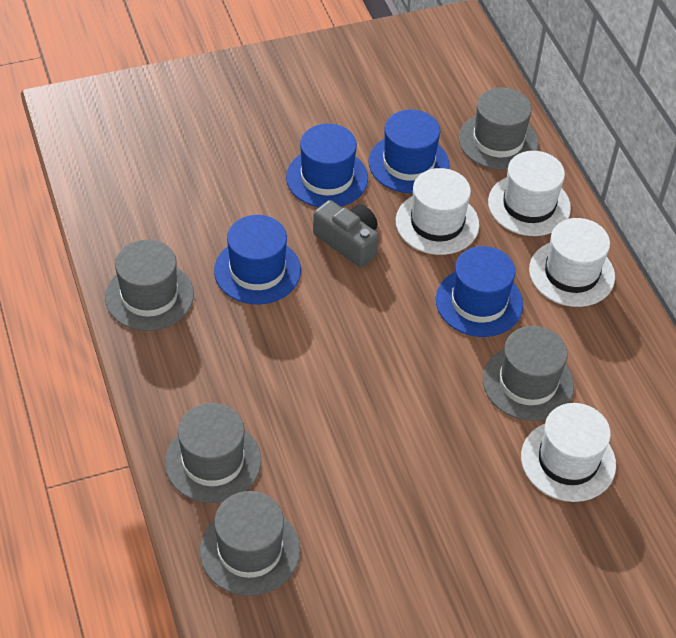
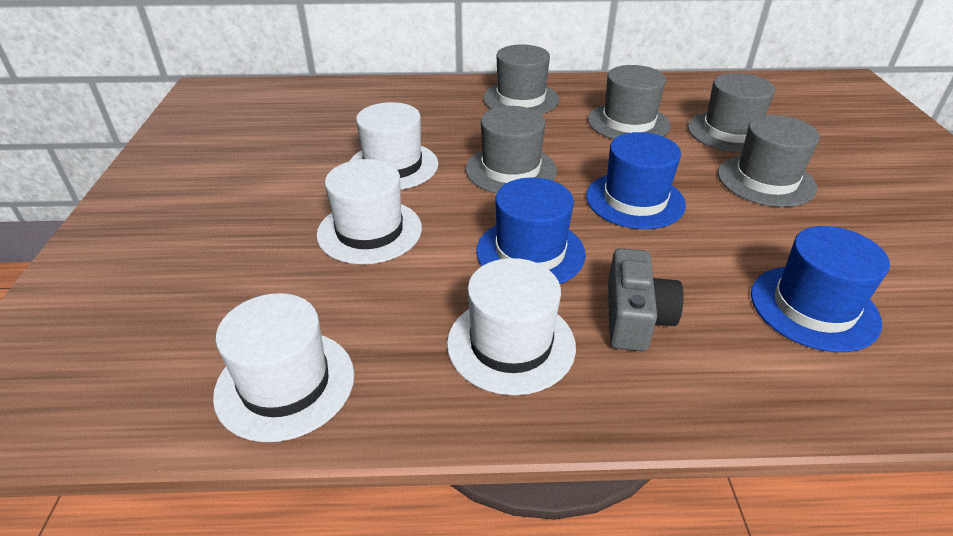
blue hat: 4 -> 3

